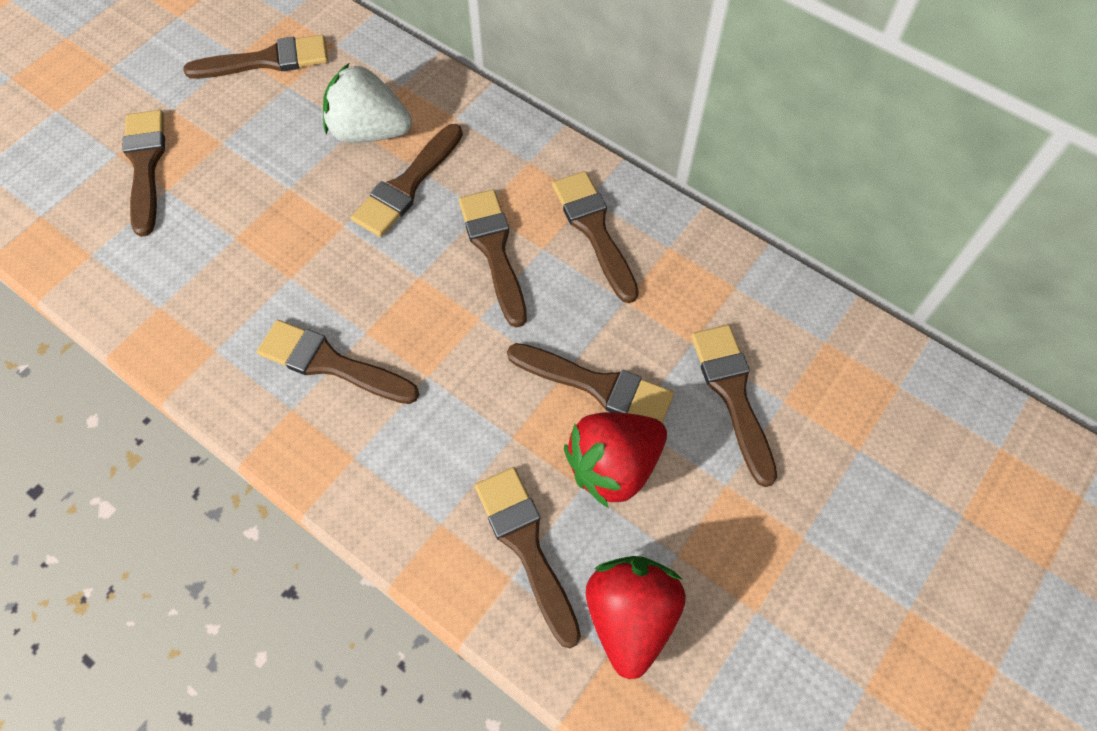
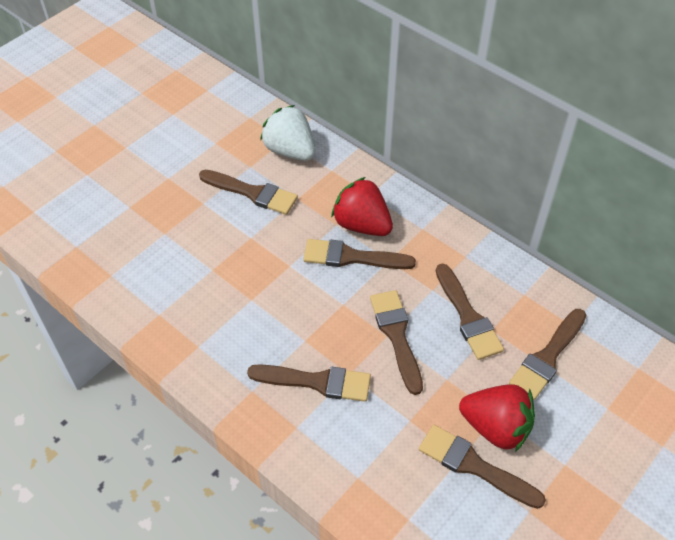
brown brush: 9 -> 7

